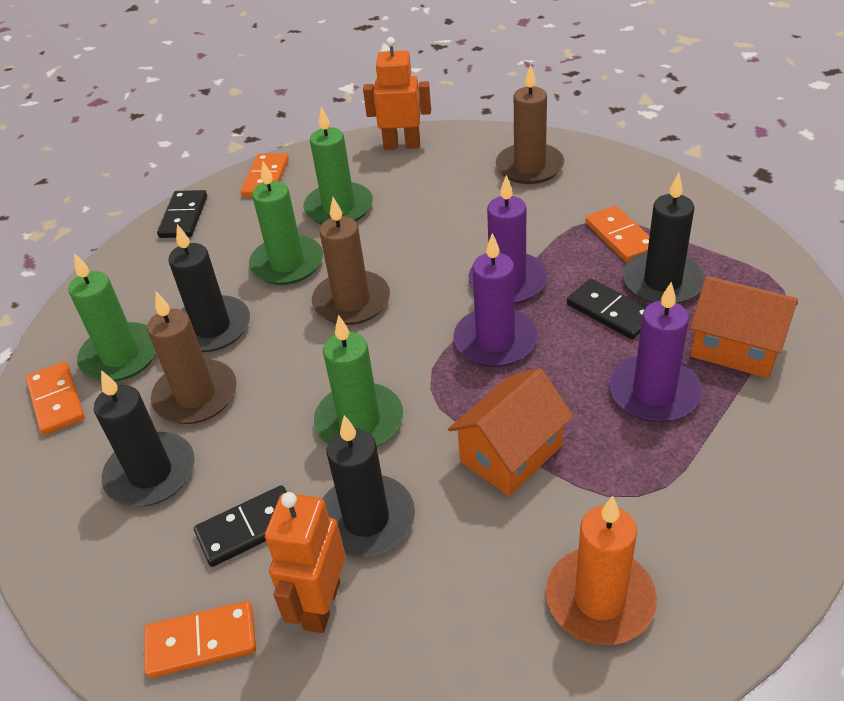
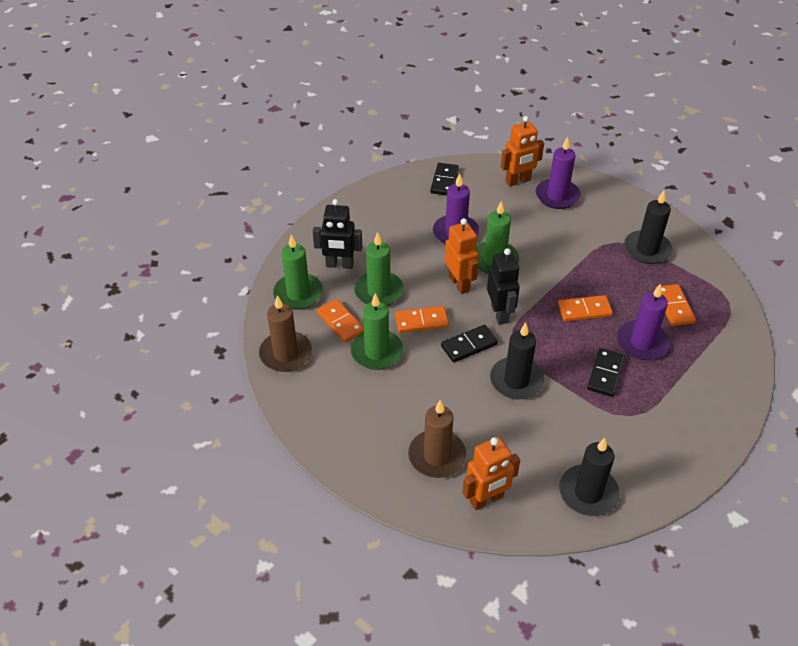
black candle: 4 -> 3
black robot: 0 -> 2
brown candle: 3 -> 2
orange candle: 1 -> 0
orange house: 2 -> 0
orange robot: 2 -> 3

